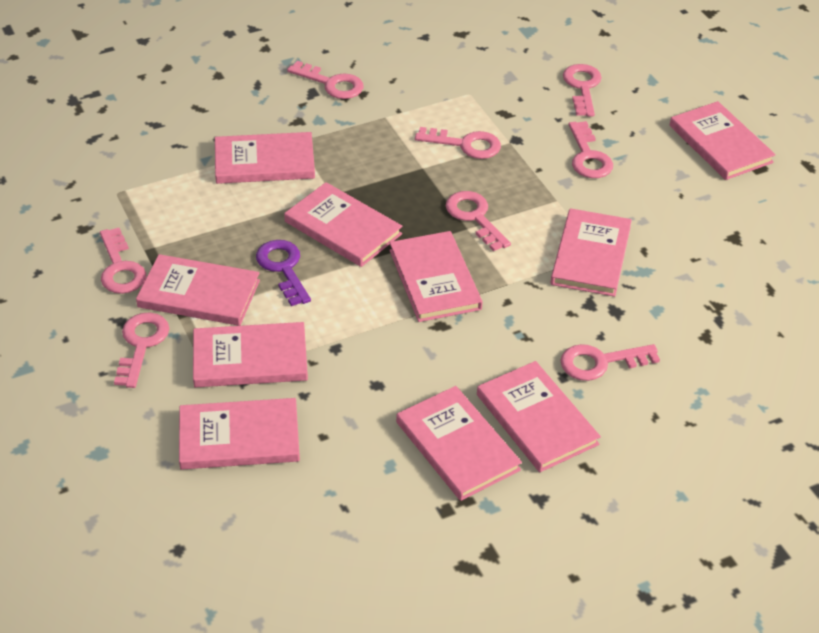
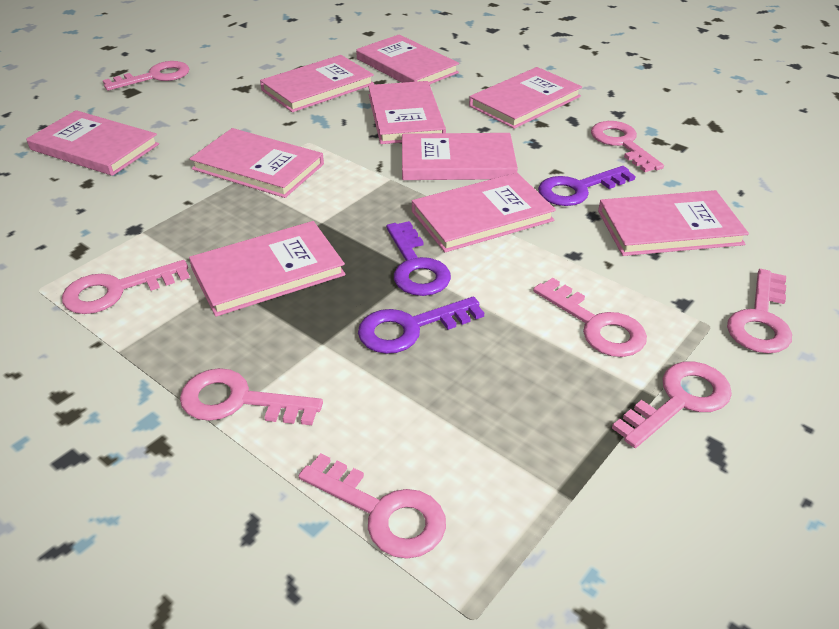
purple key: 1 -> 3

